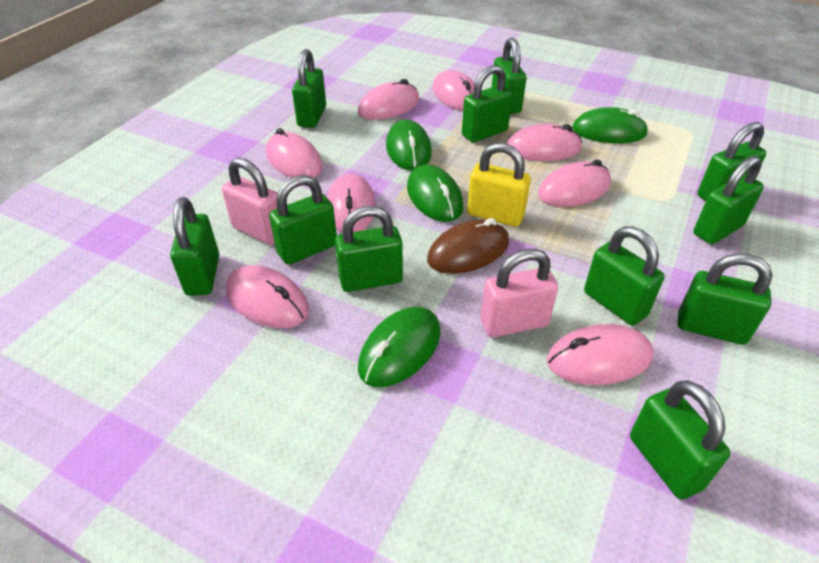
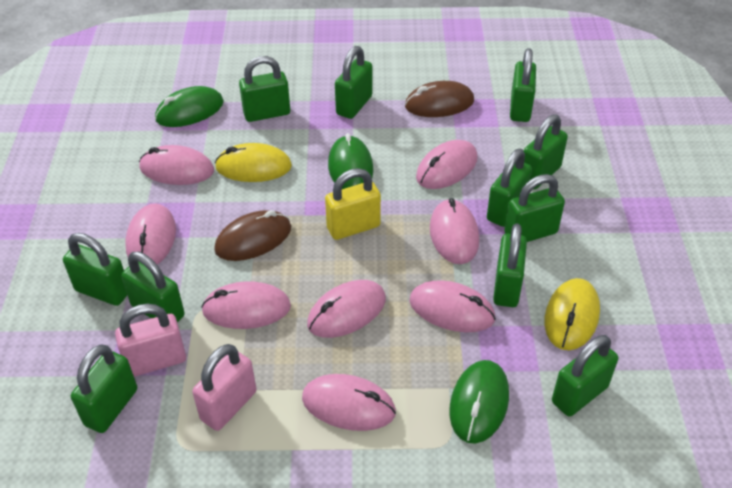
brown mouse: 1 -> 2
green mouse: 4 -> 3
yellow mouse: 0 -> 2

